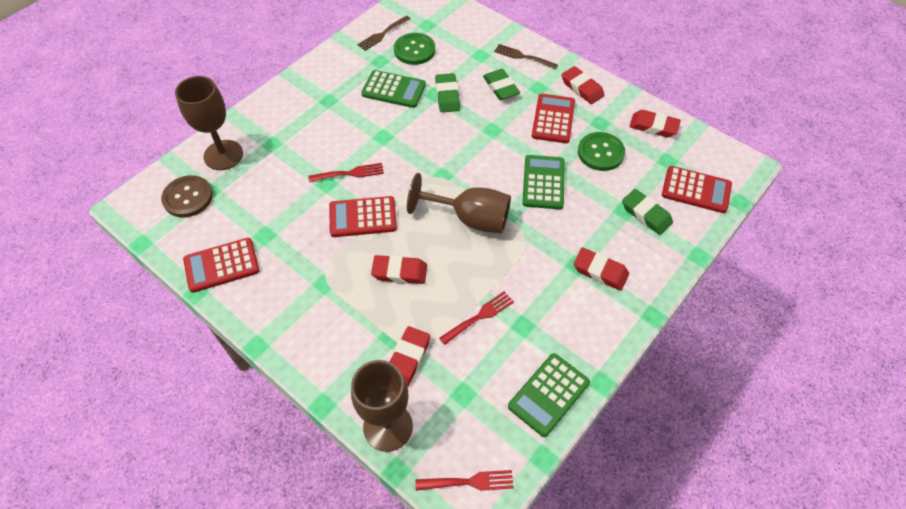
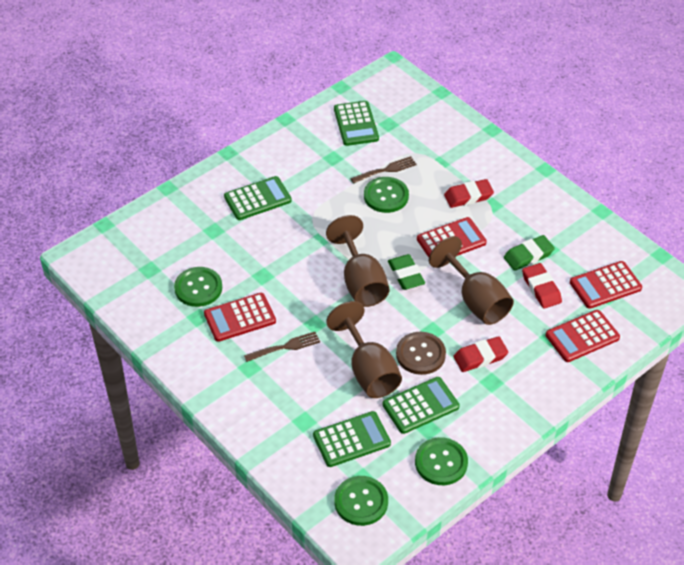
green button: 2 -> 4
green calculator: 3 -> 4
green eraser: 3 -> 2
red eraser: 5 -> 3
red fork: 3 -> 0

